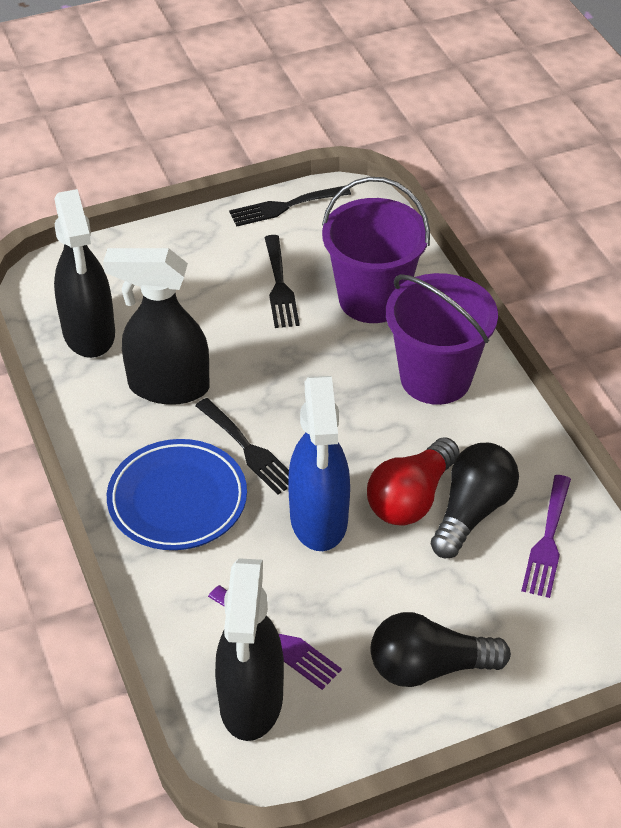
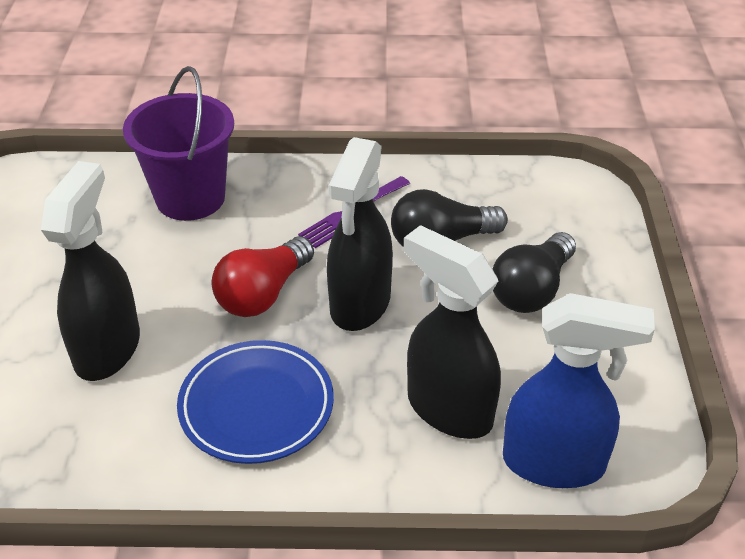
black fork: 3 -> 0
purple bucket: 2 -> 1
purple fork: 2 -> 1

